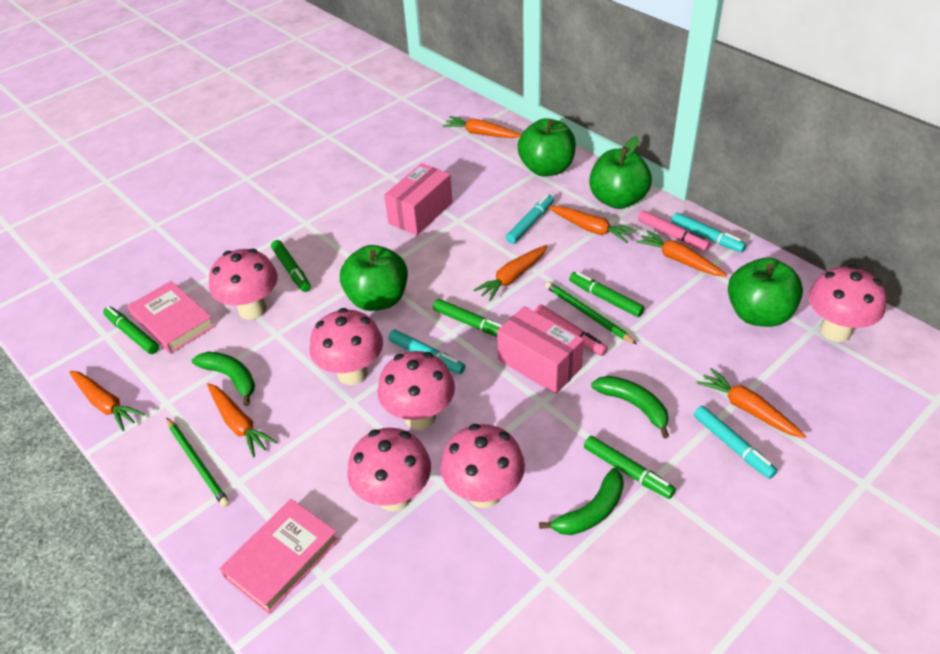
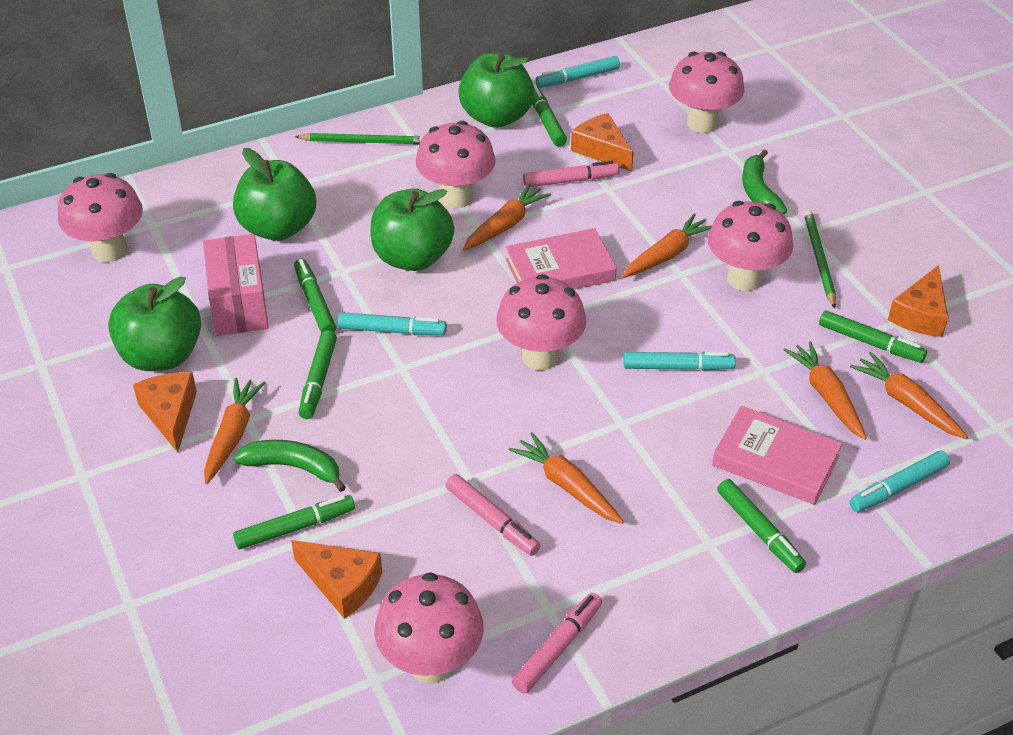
green banana: 3 -> 2
green marker: 5 -> 6
orange carrot: 7 -> 6
orange cheese: 0 -> 4
pink box: 2 -> 1
pink marker: 2 -> 3

